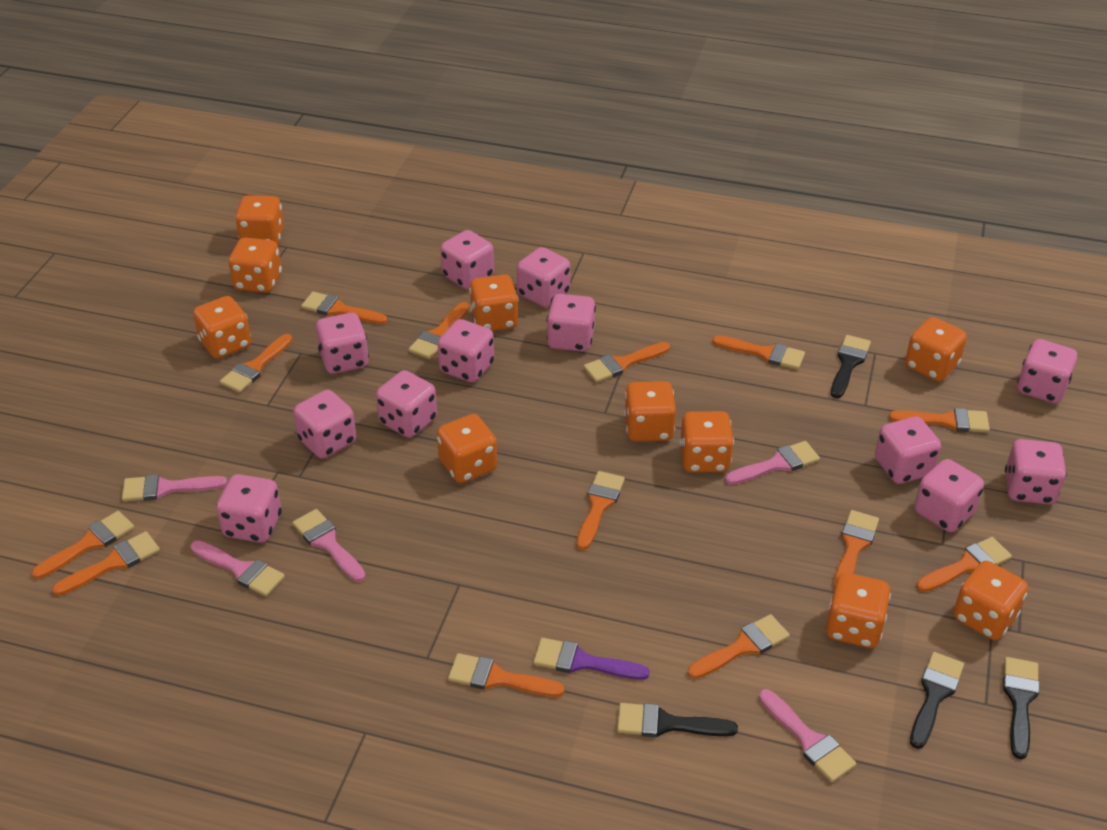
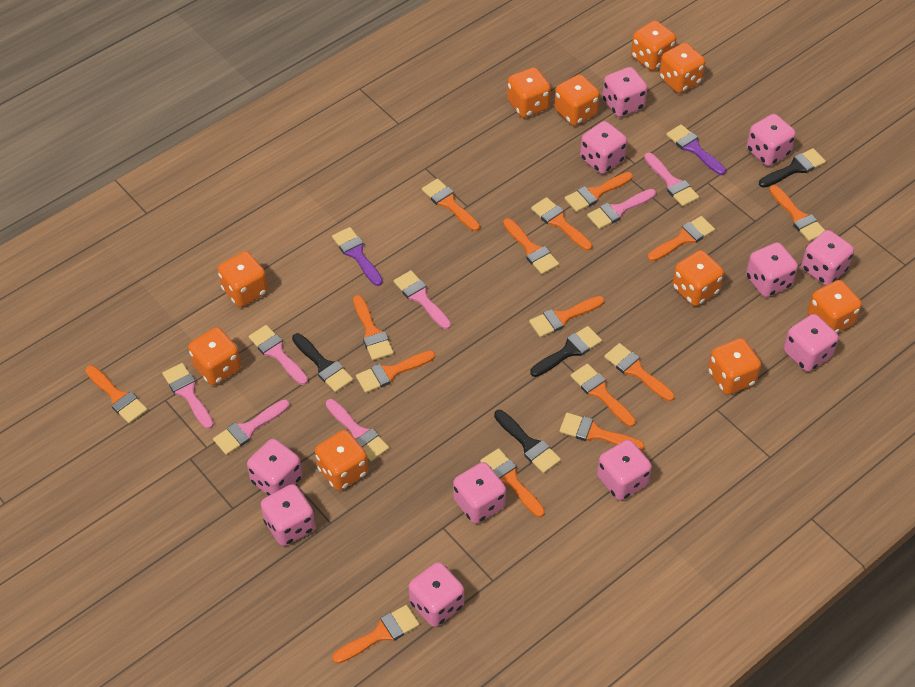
orange brush: 13 -> 15
pink brush: 5 -> 7
pink dice: 12 -> 11
purple brush: 1 -> 2

